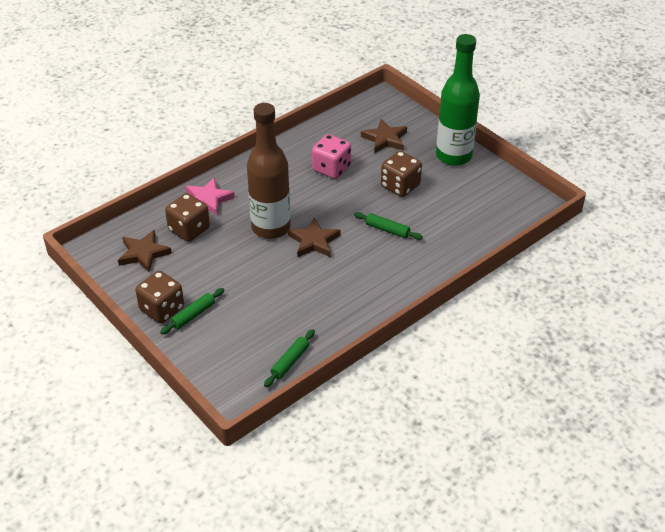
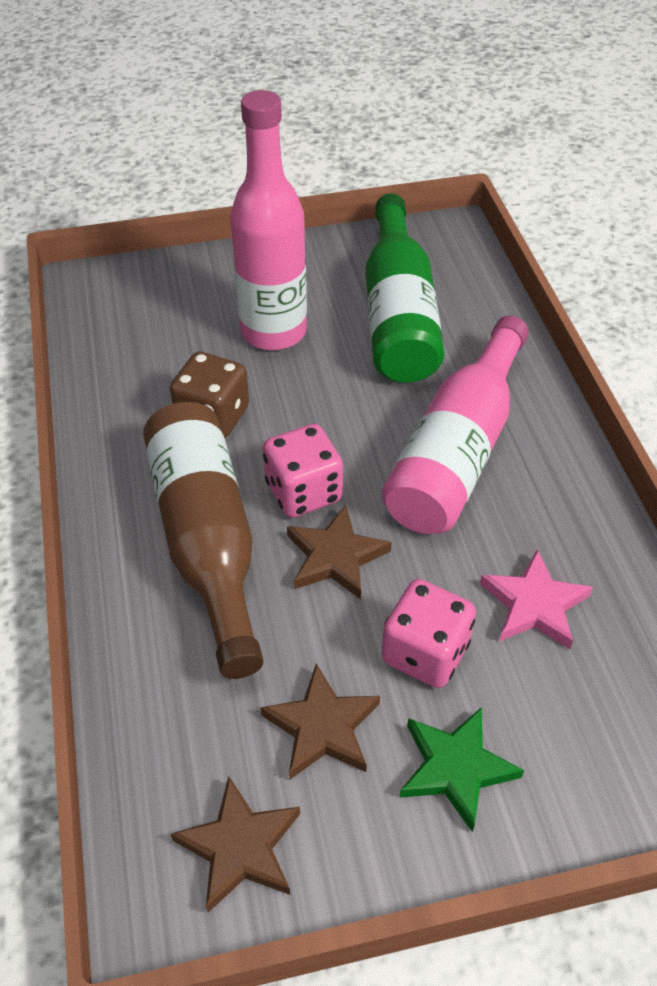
brown dice: 3 -> 1
green rolling pin: 3 -> 0
green star: 0 -> 1
pink bottle: 0 -> 2
pink dice: 1 -> 2

